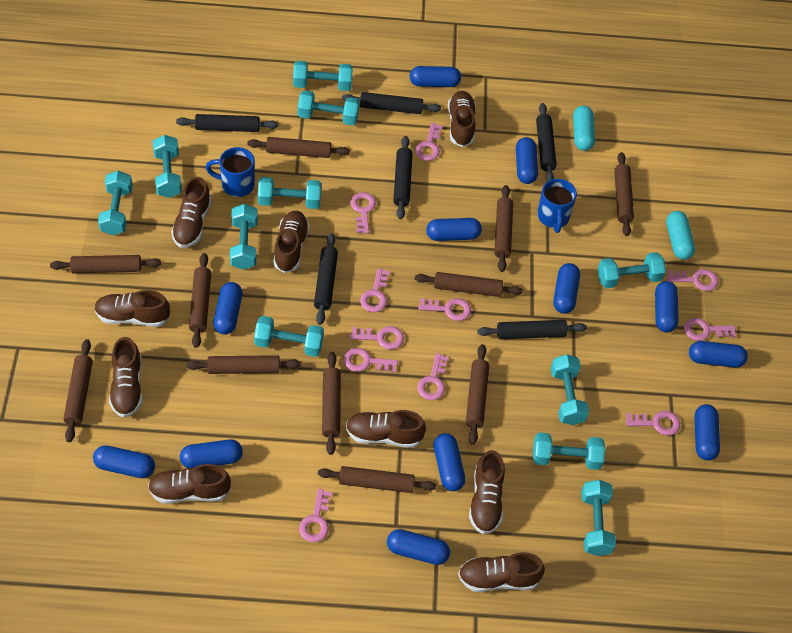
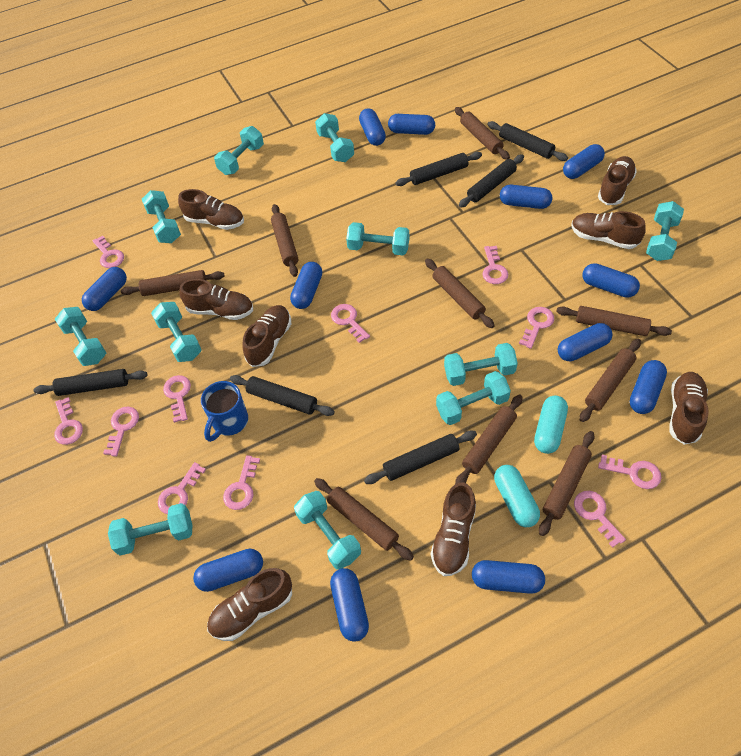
blue mug: 2 -> 1
brown rolling pin: 11 -> 9
brown shoe: 9 -> 8

